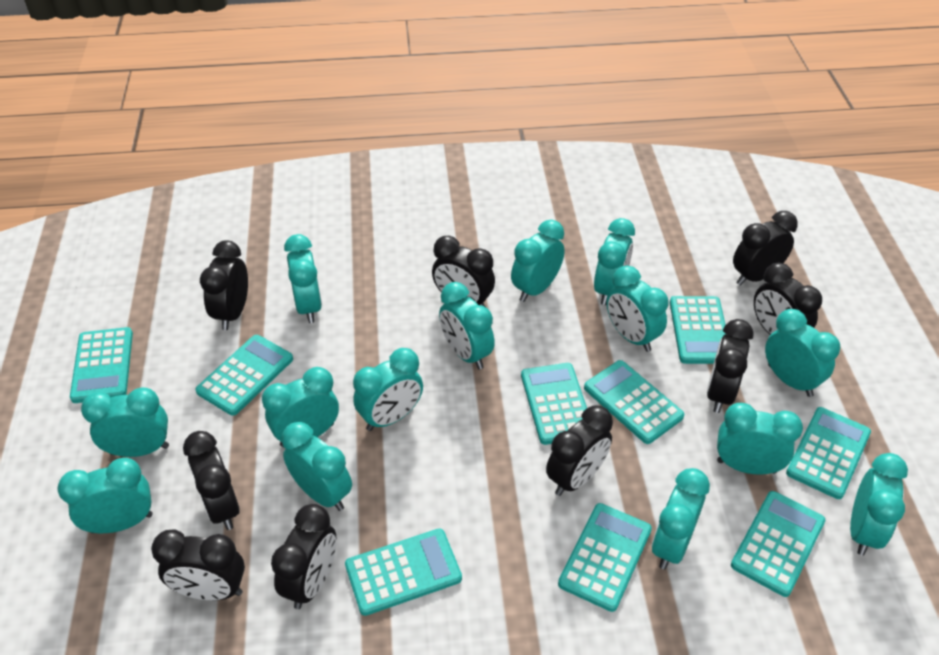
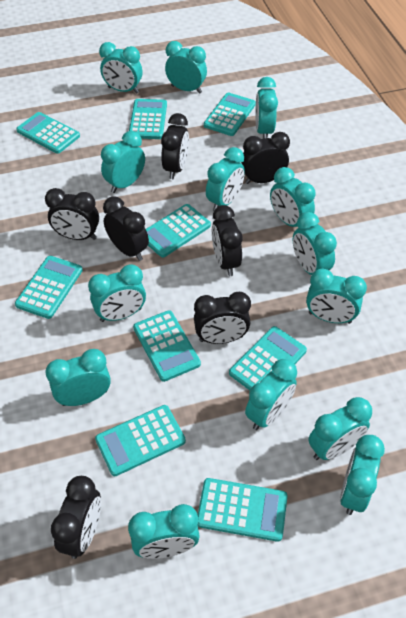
black clock: 9 -> 7

